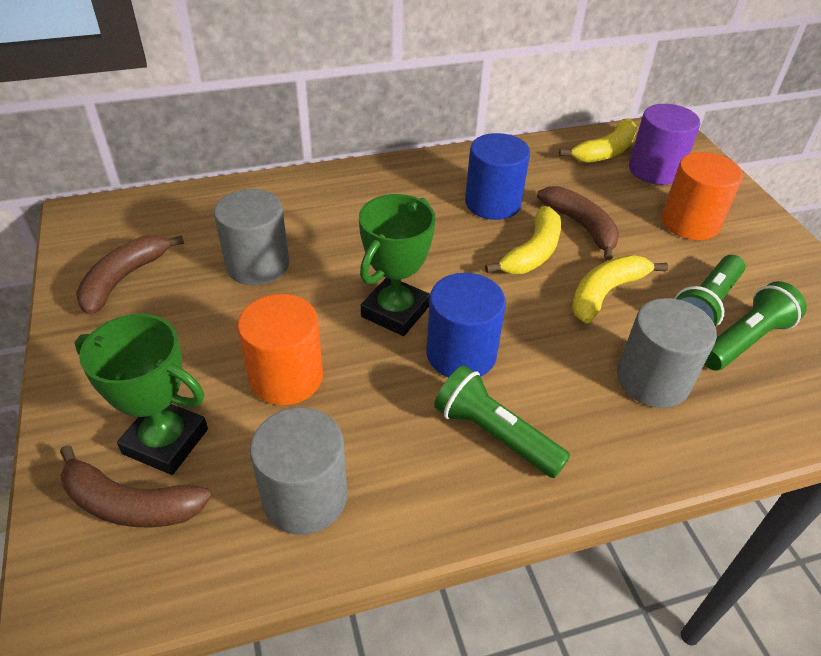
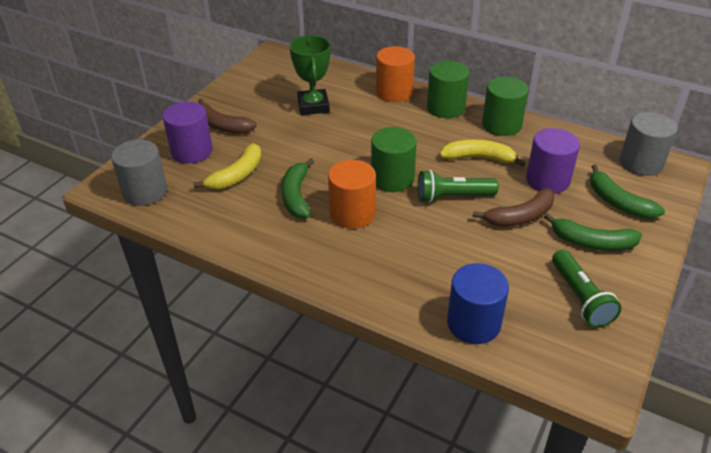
blue cylinder: 2 -> 1
brown banana: 3 -> 2
green banana: 0 -> 3
green cylinder: 0 -> 3
green flashlight: 3 -> 2
green trophy: 2 -> 1
grey cylinder: 3 -> 2
purple cylinder: 1 -> 2
yellow banana: 3 -> 2

